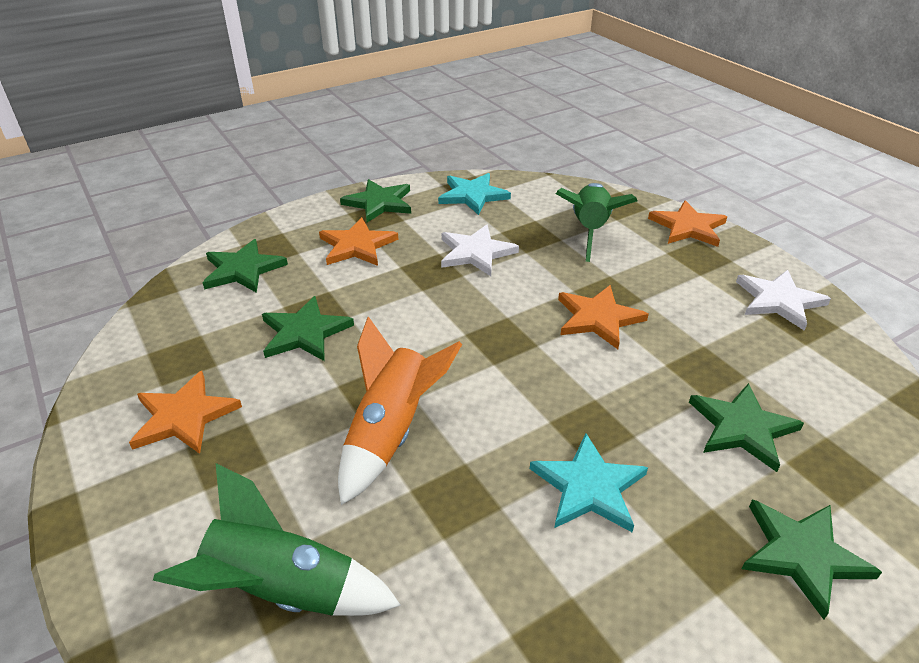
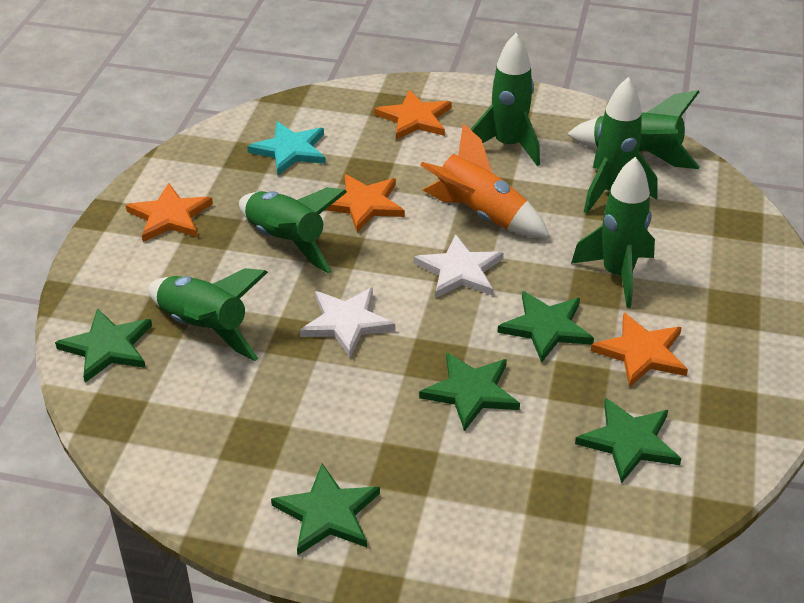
green rocket: 2 -> 6
turquoise star: 2 -> 1

